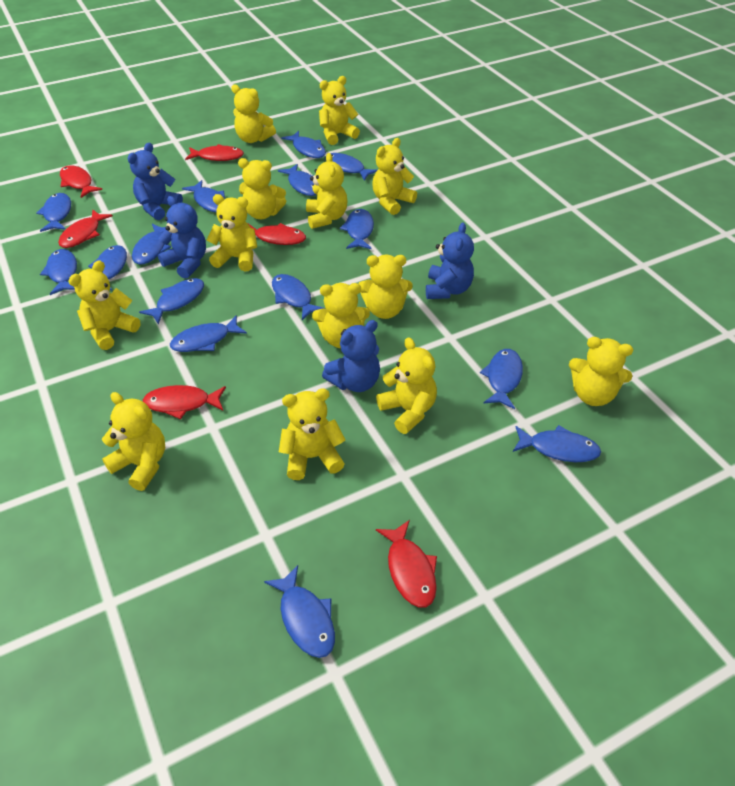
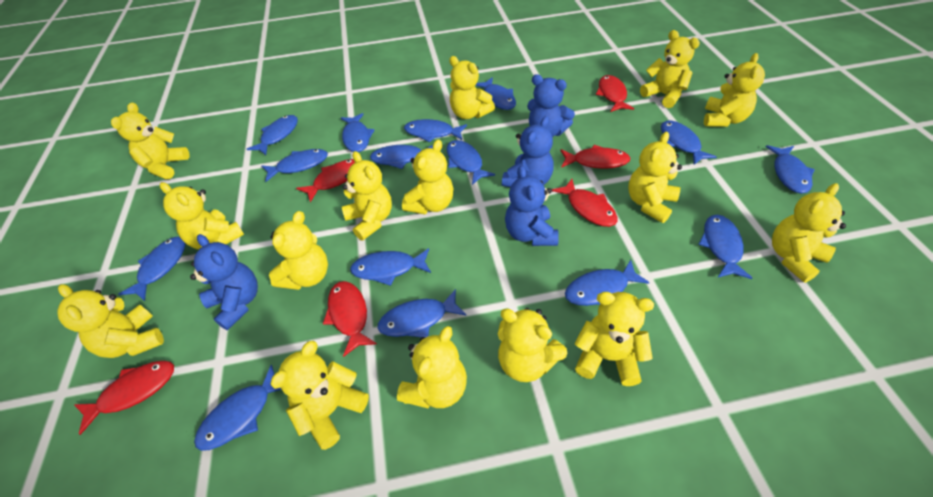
yellow teddy bear: 13 -> 15

